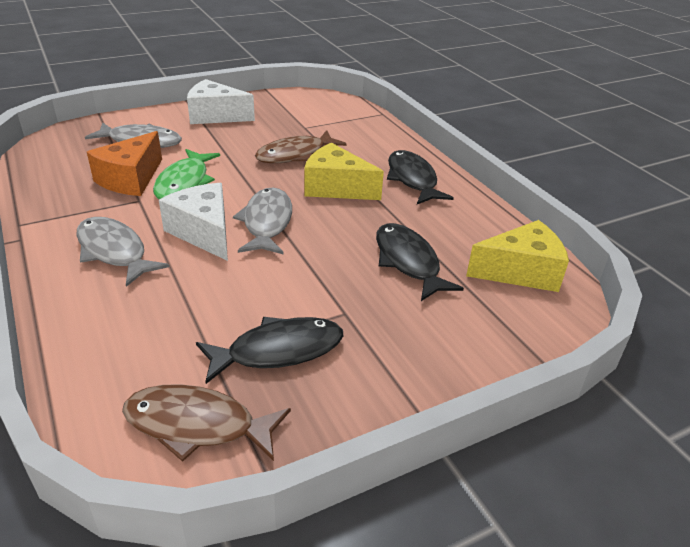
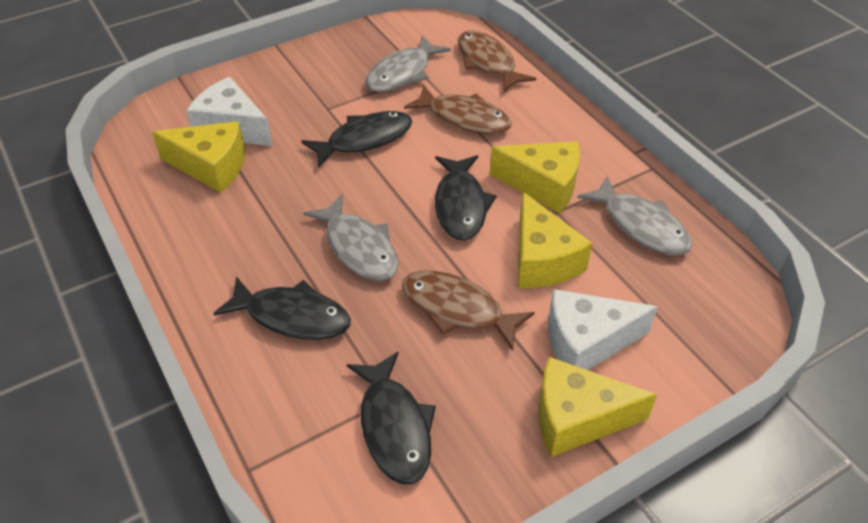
black fish: 3 -> 4
brown fish: 2 -> 3
green fish: 1 -> 0
orange cheese: 1 -> 0
yellow cheese: 2 -> 4

